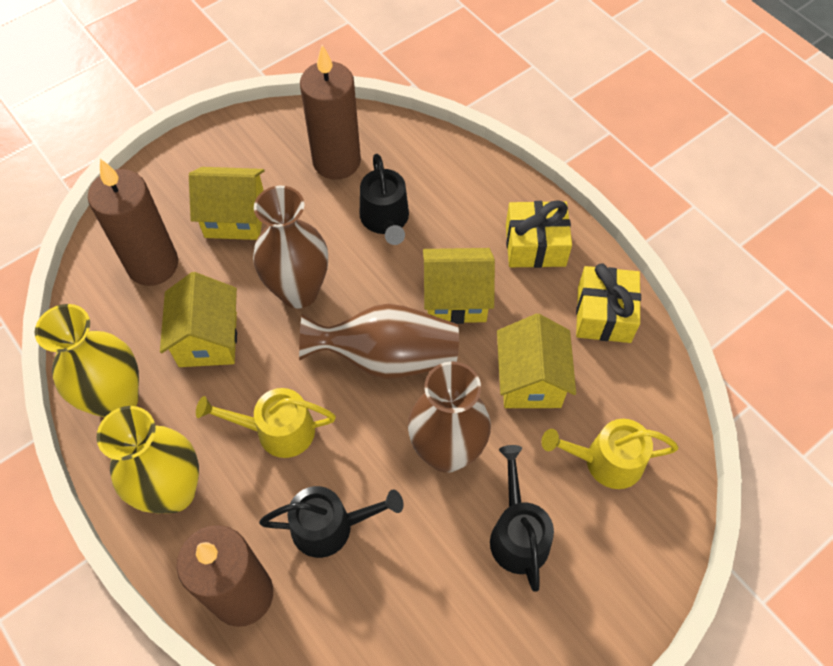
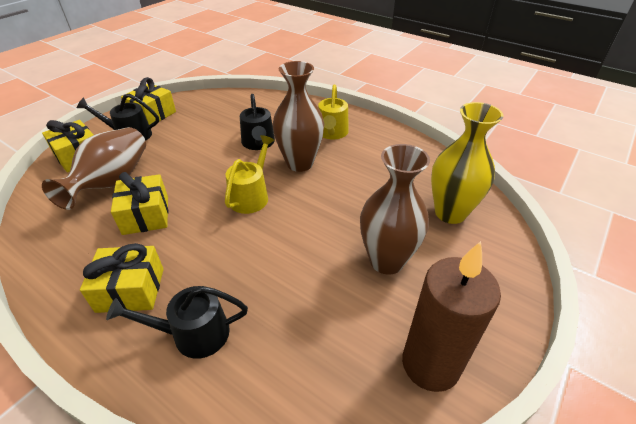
brown candle: 3 -> 1
yellow gift: 2 -> 4
yellow house: 4 -> 0
yellow vase: 2 -> 1

